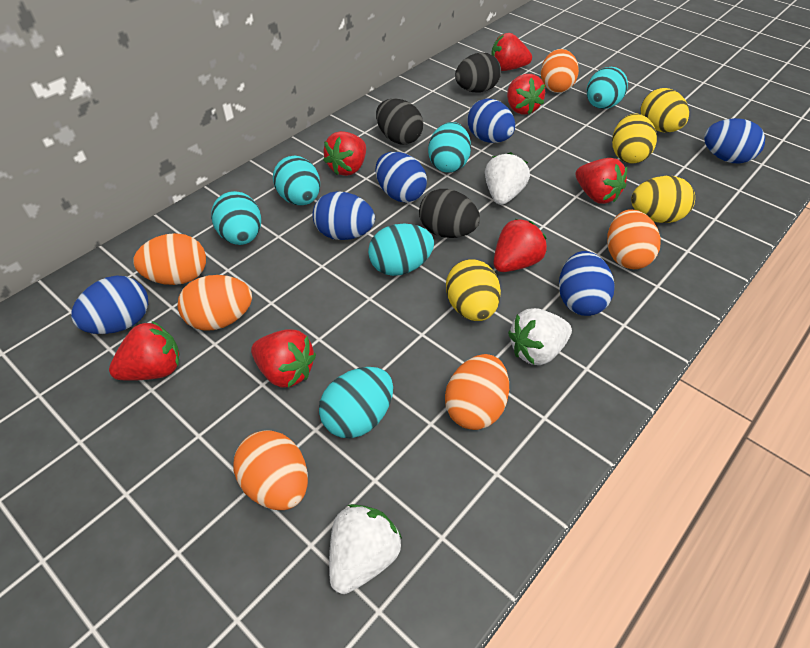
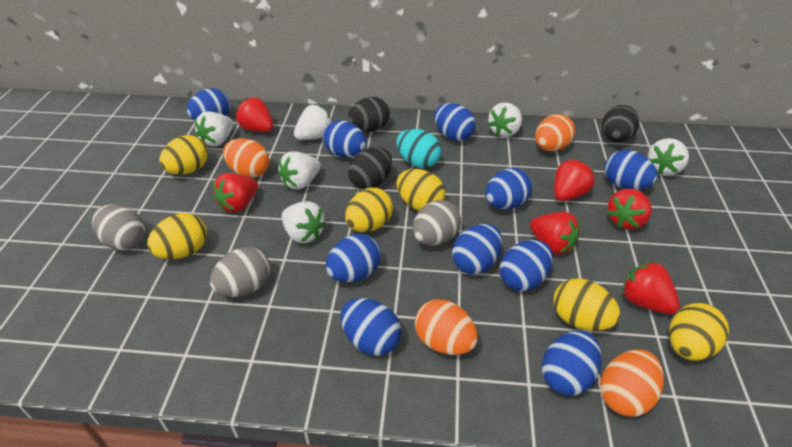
blue egg: 6 -> 10
grey egg: 0 -> 3
orange egg: 6 -> 4
red strawberry: 7 -> 6
turquoise egg: 6 -> 1
white strawberry: 3 -> 6
yellow egg: 4 -> 6

